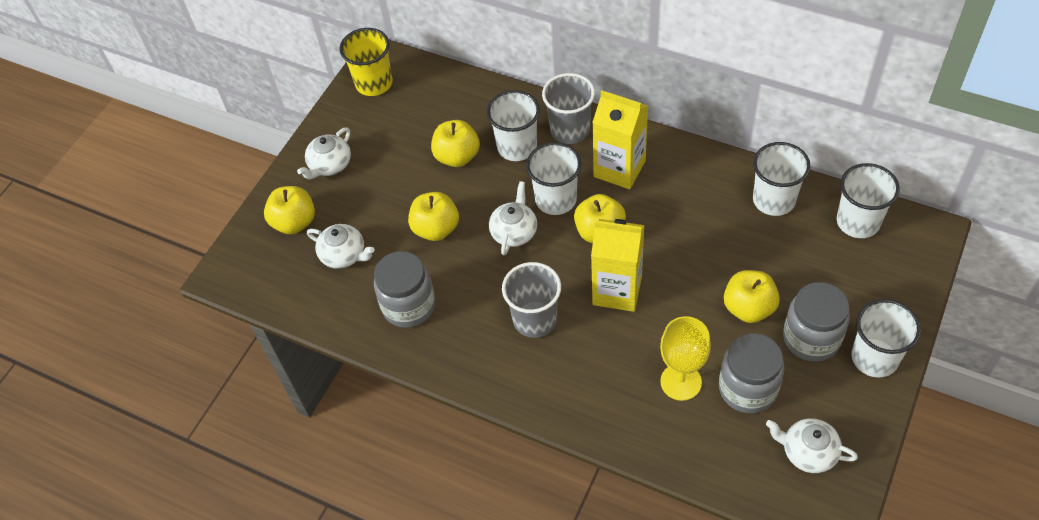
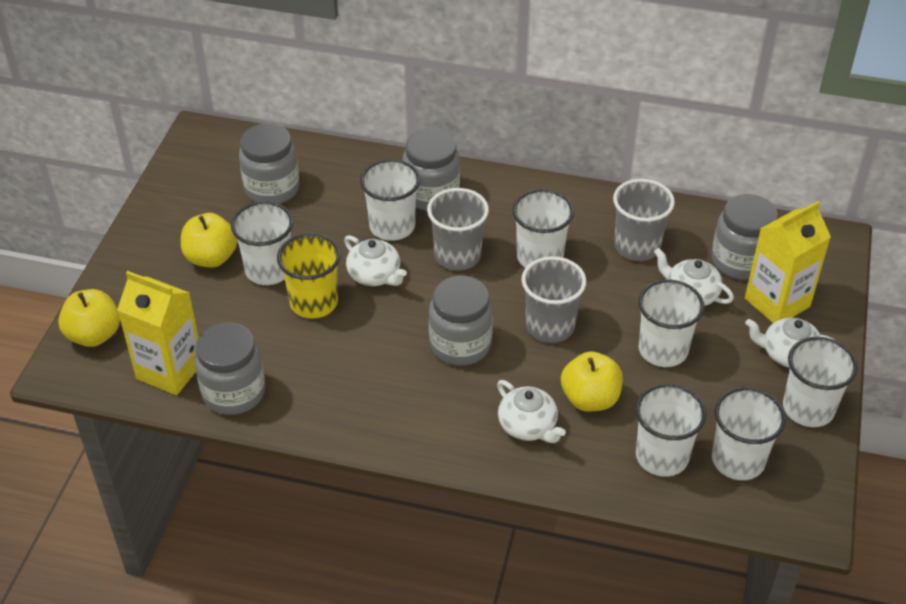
grey cup: 2 -> 3
grey jar: 3 -> 5
white cup: 5 -> 7
yellow apple: 5 -> 3
yellow goblet: 1 -> 0

